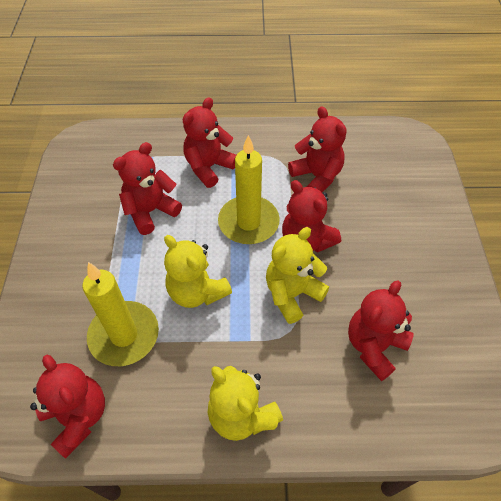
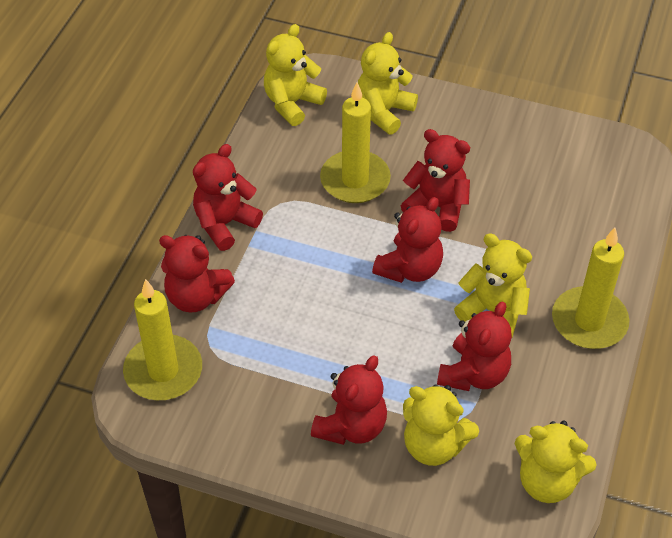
yellow candle: 2 -> 3
yellow teddy bear: 3 -> 5

